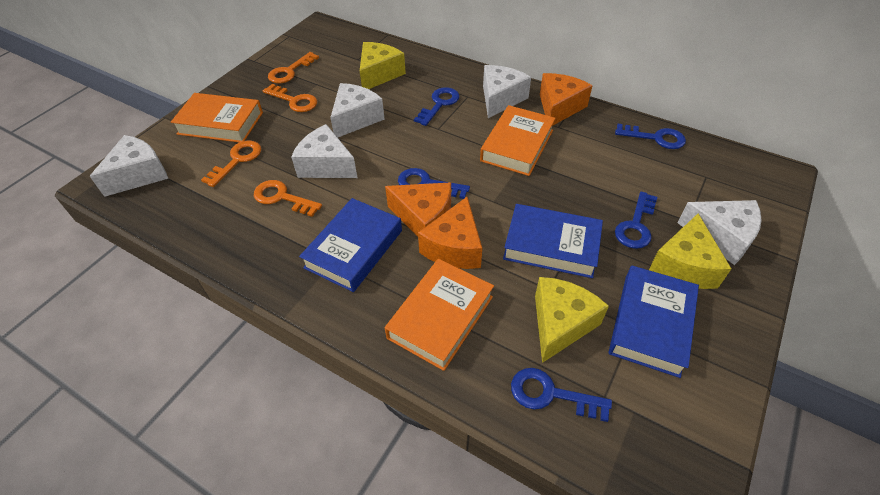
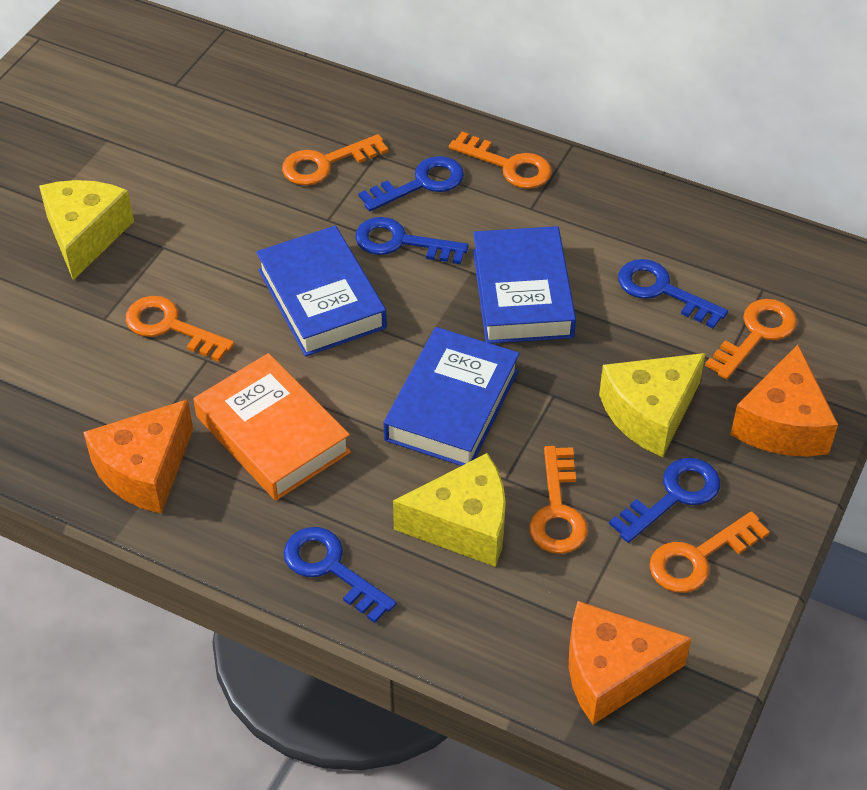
orange book: 3 -> 1
orange key: 4 -> 6
white cheese: 5 -> 0

